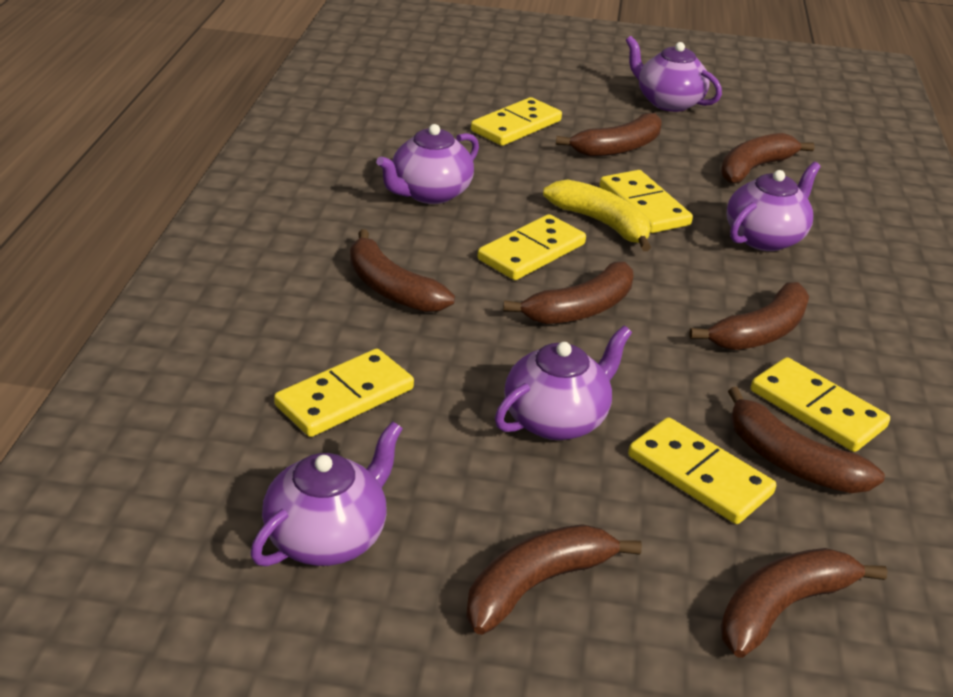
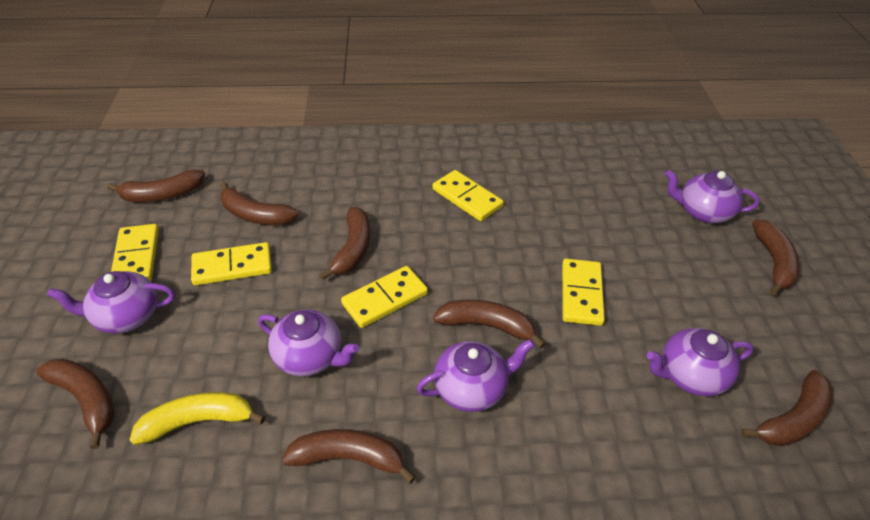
yellow domino: 6 -> 5

